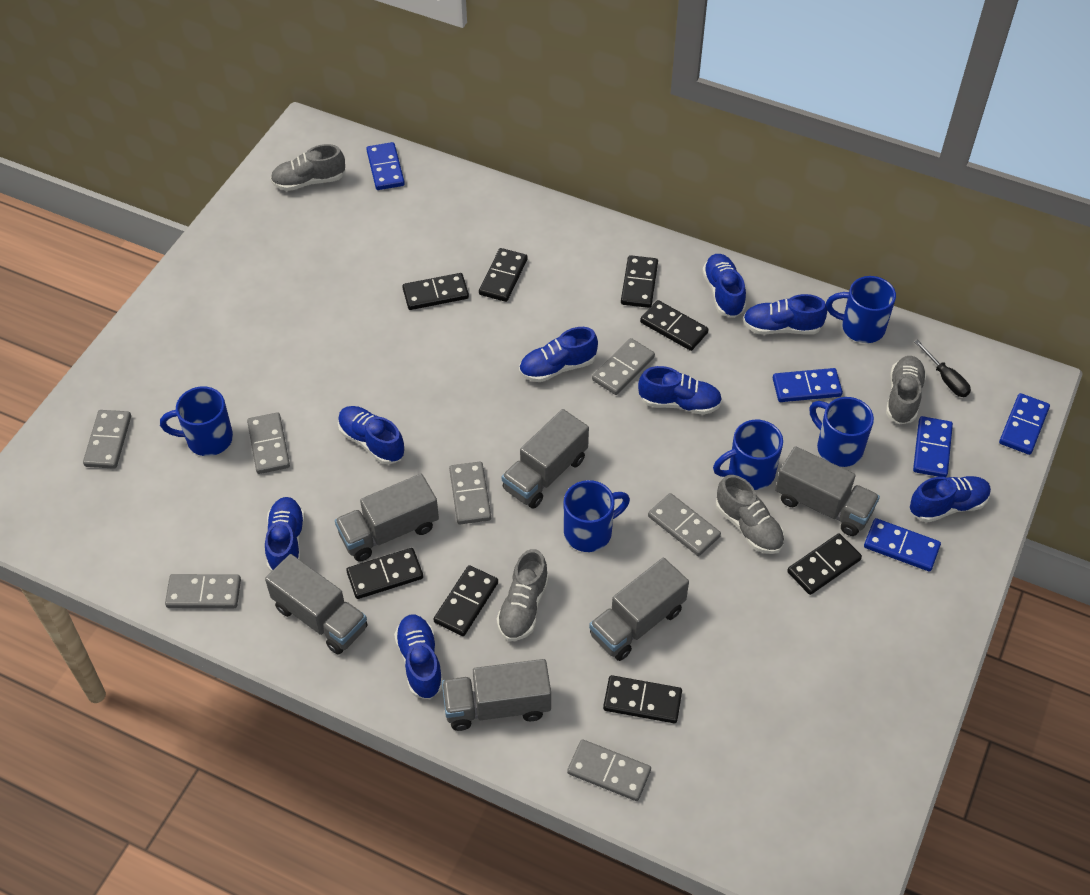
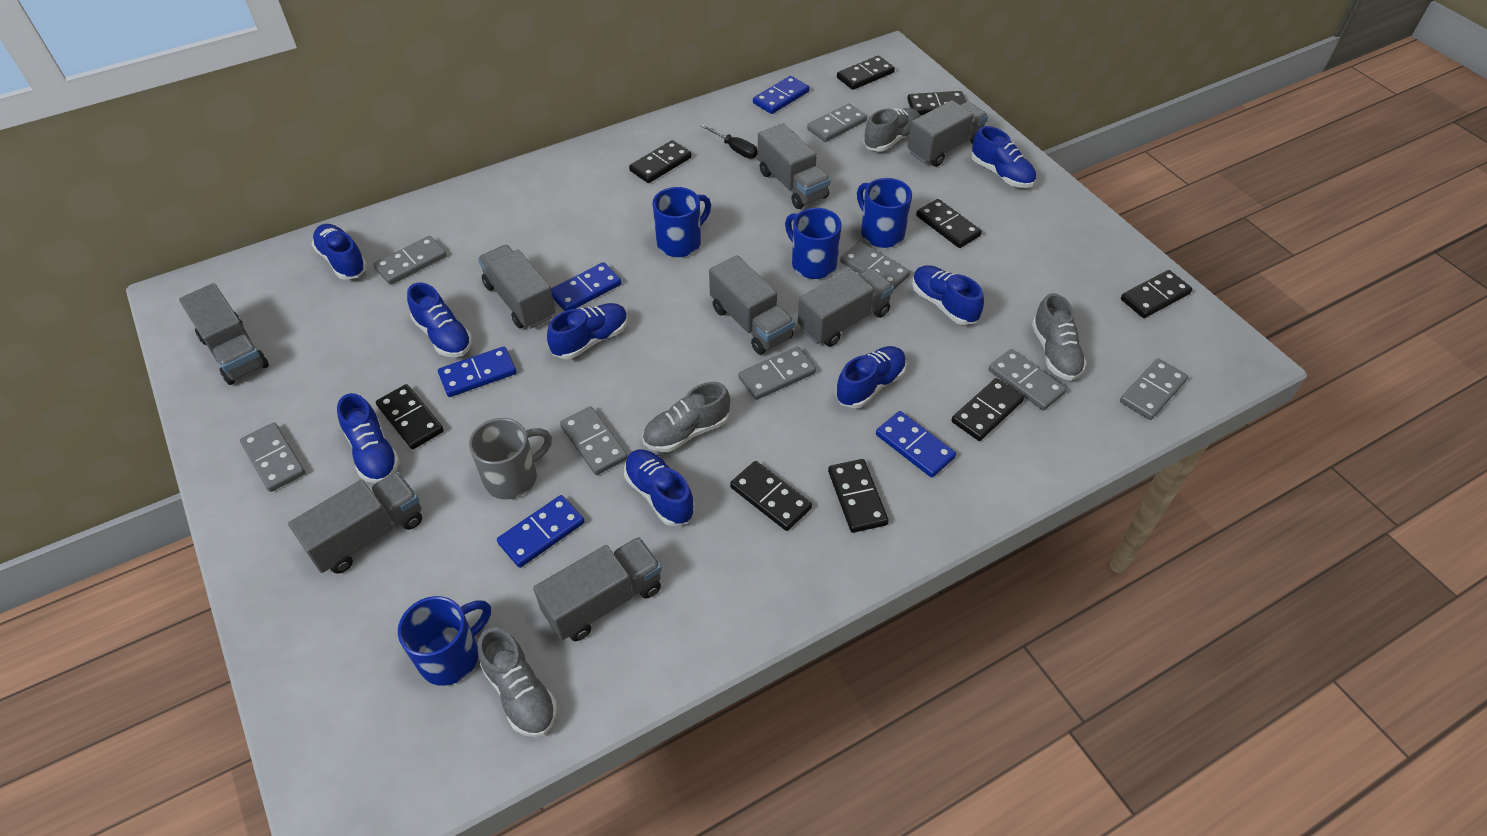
black domino: 8 -> 9
blue mug: 5 -> 4
grey domino: 7 -> 8
grey mug: 0 -> 1
grey truck: 6 -> 8

